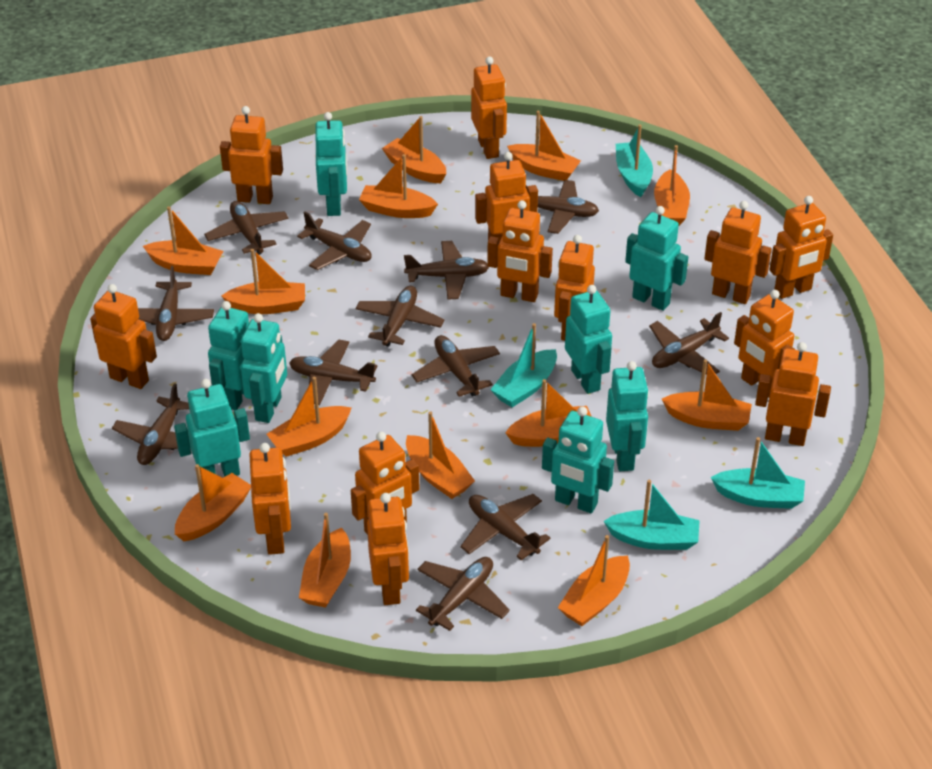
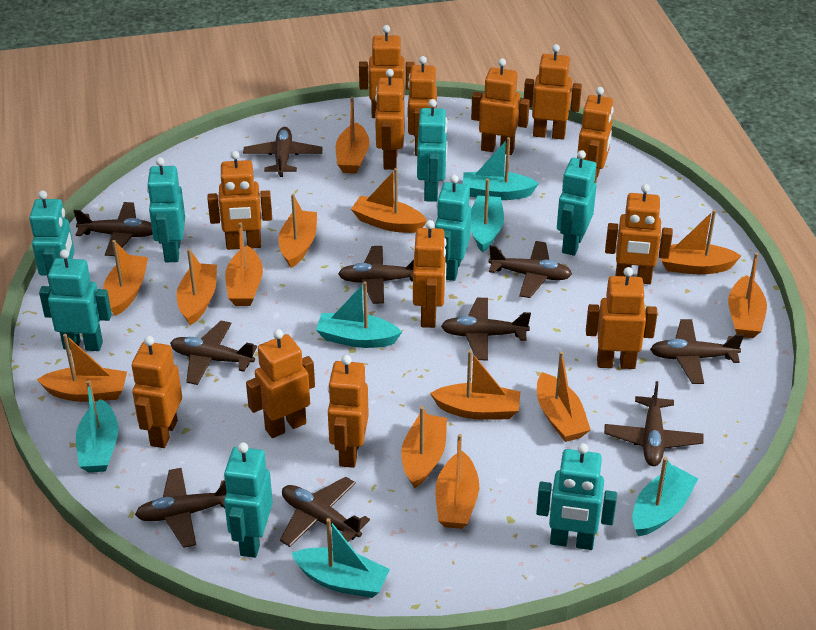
brown plane: 12 -> 10
turquoise boat: 4 -> 6

